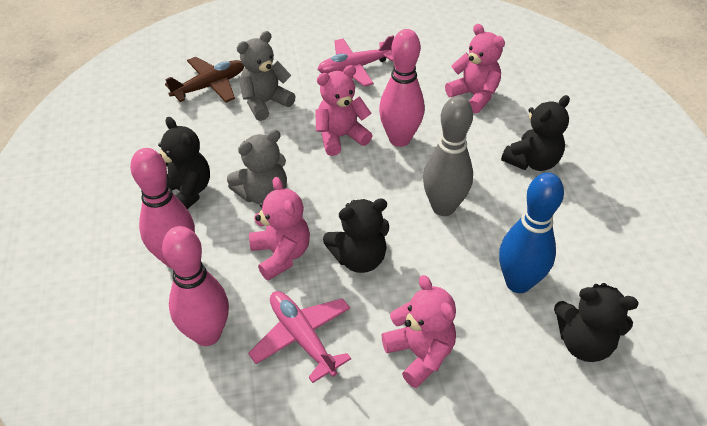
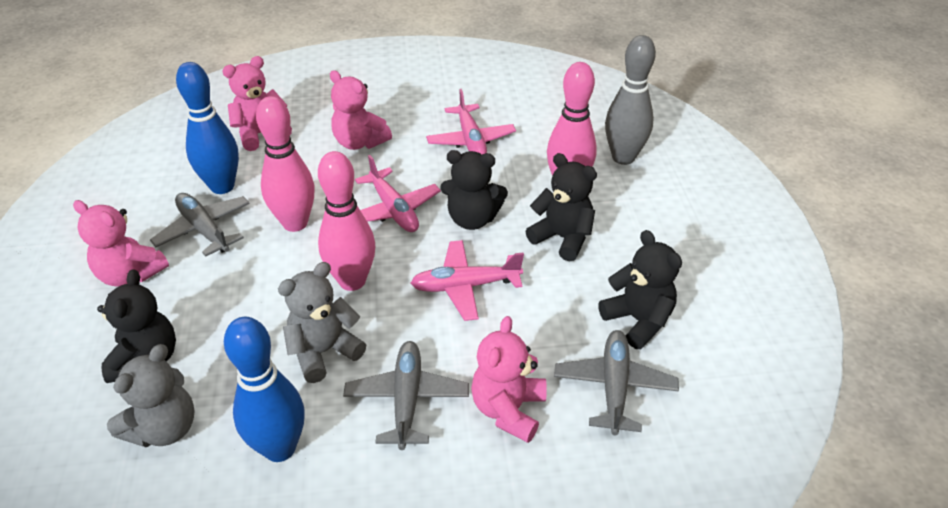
blue bowling pin: 1 -> 2
brown plane: 1 -> 0
grey plane: 0 -> 3
pink plane: 2 -> 3

